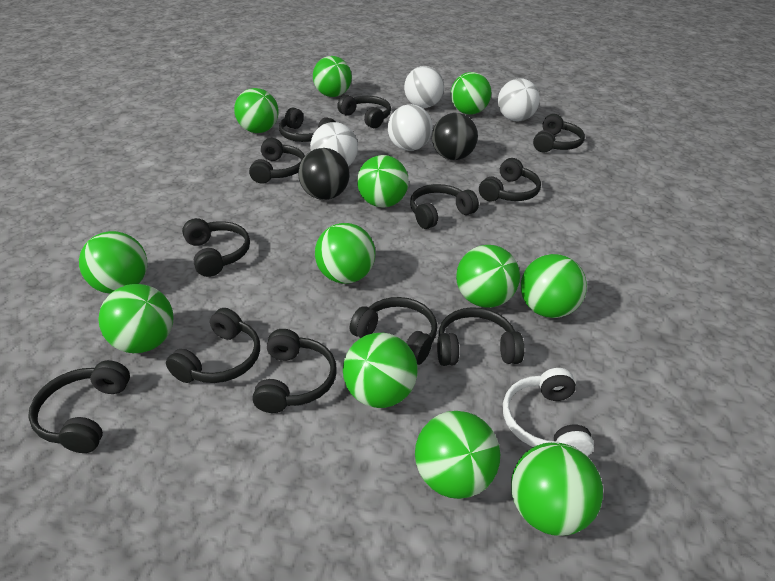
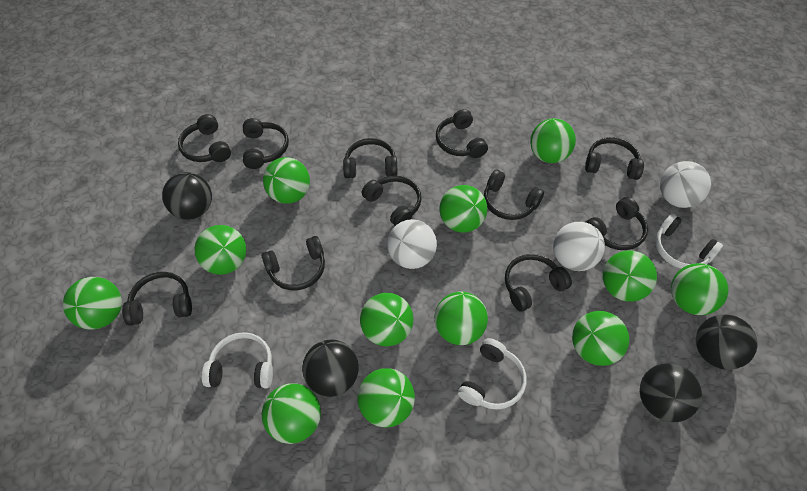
black ball: 2 -> 4
black headphones: 12 -> 11
white ball: 4 -> 3
white headphones: 1 -> 3

